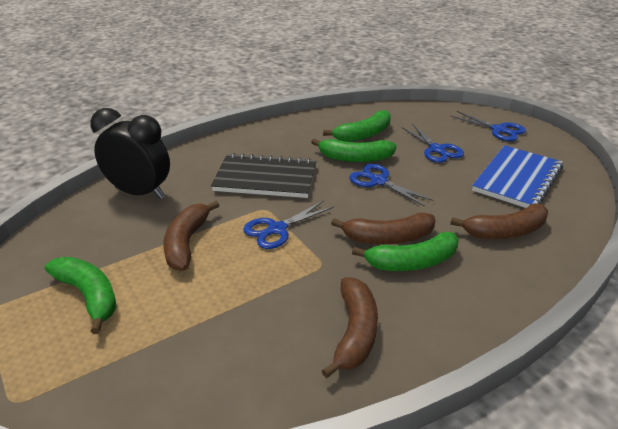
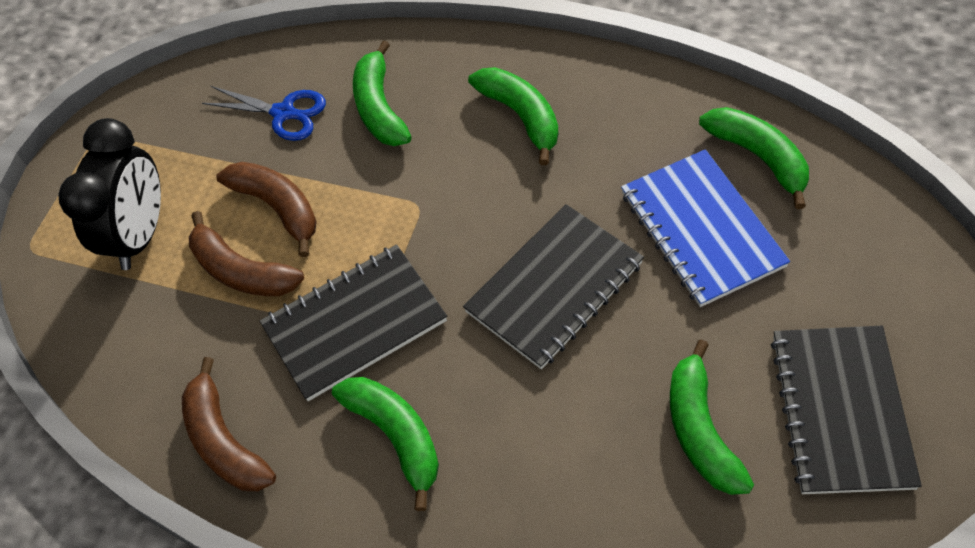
black notebook: 1 -> 3
blue scissors: 4 -> 1
brown banana: 4 -> 3
green banana: 4 -> 5

